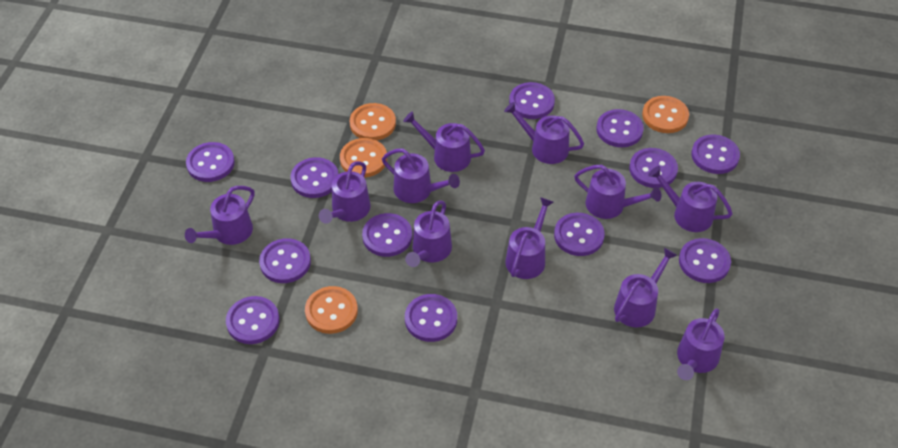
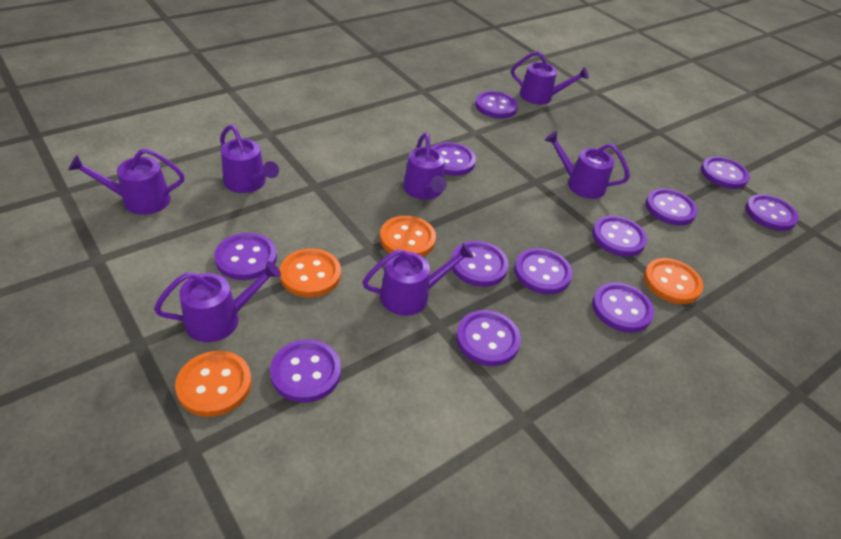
purple watering can: 11 -> 7

